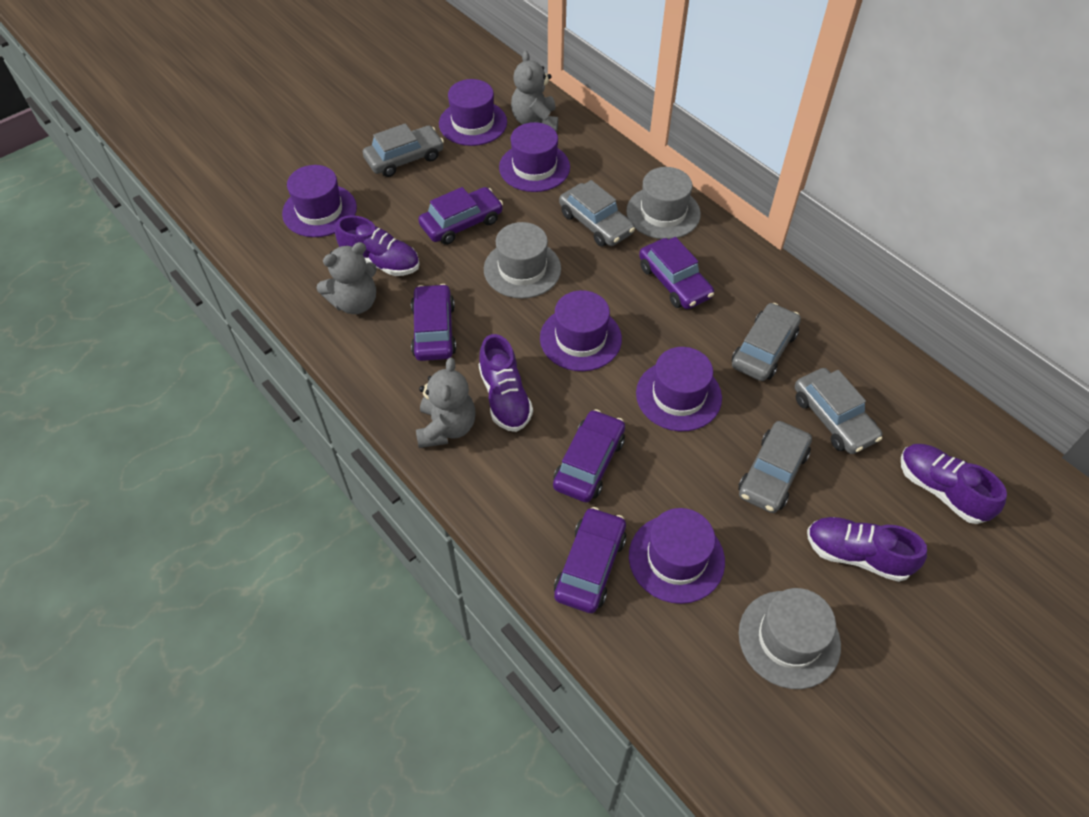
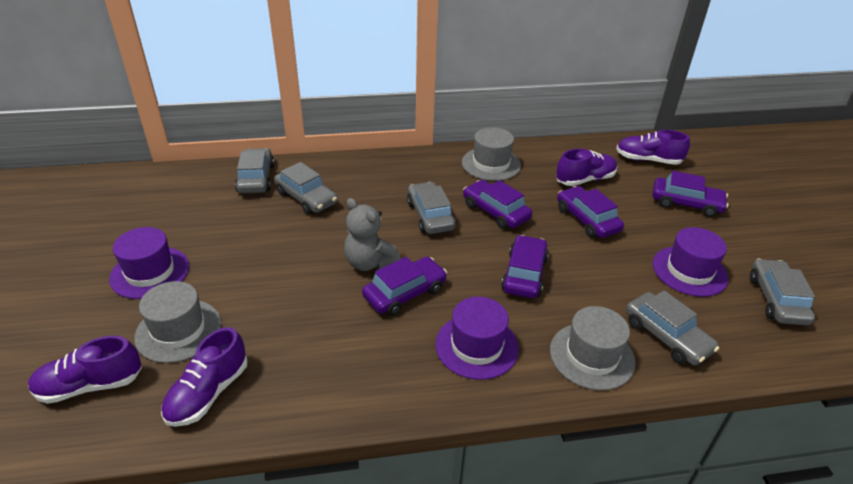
grey teddy bear: 3 -> 1
purple hat: 6 -> 3

